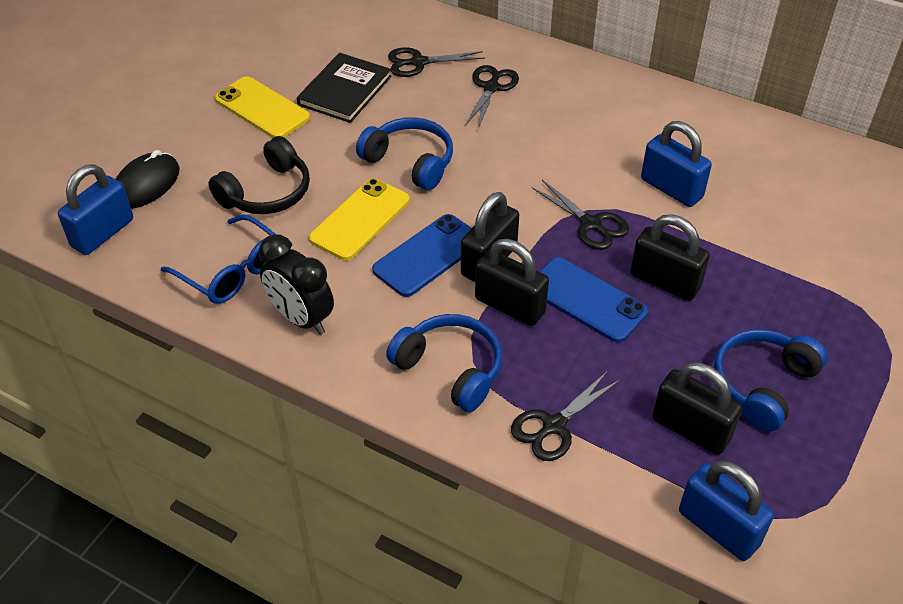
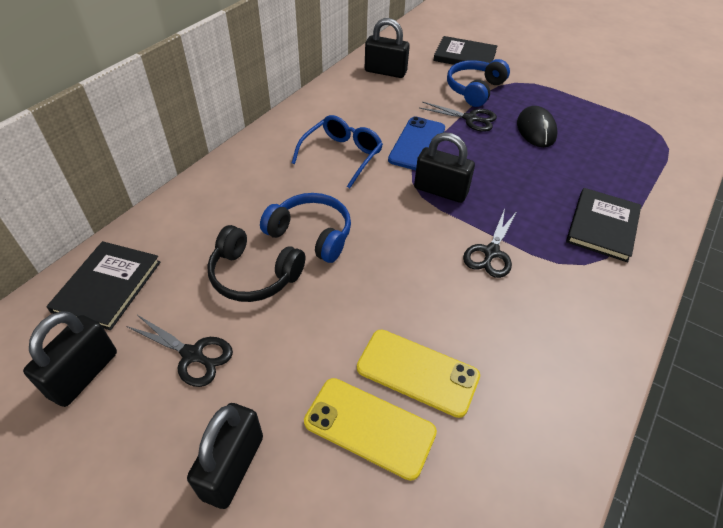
black book: 1 -> 3
black clock: 1 -> 0
black scissors: 4 -> 3
blue headphones: 3 -> 2
blue padlock: 3 -> 0
blue phone: 2 -> 1

